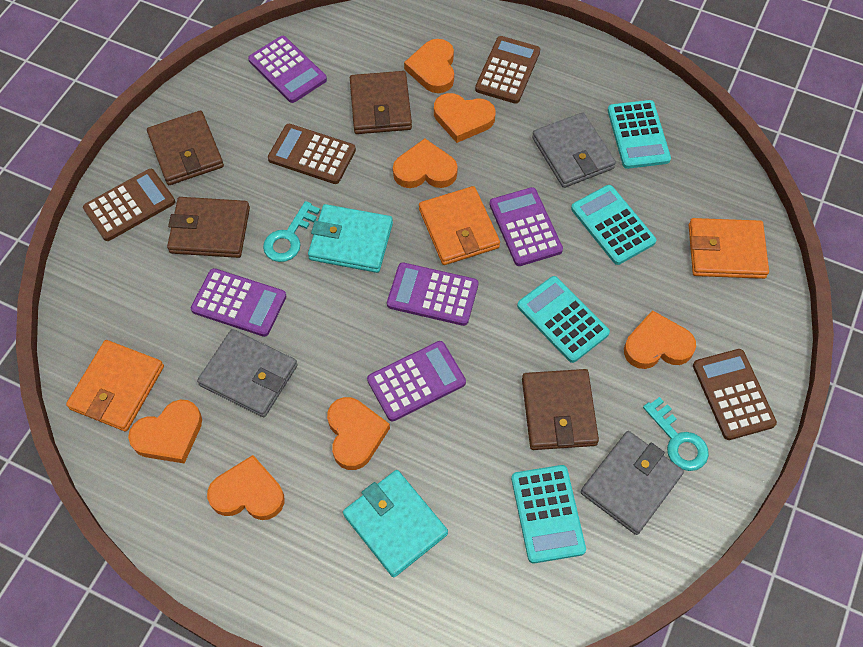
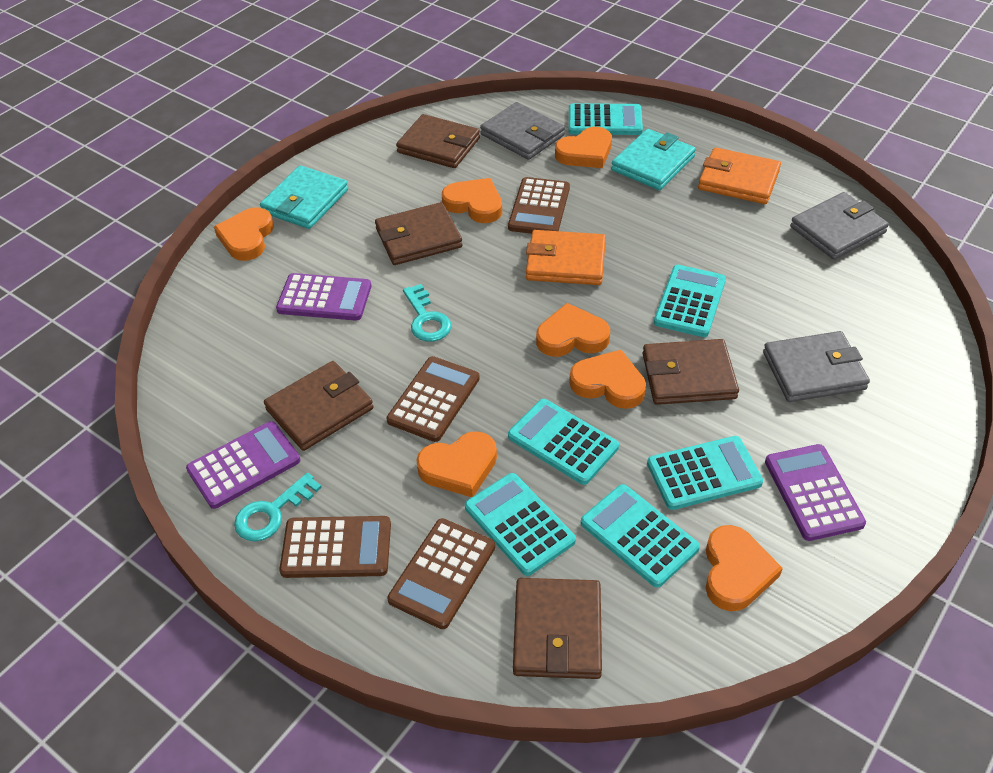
brown wallet: 4 -> 5
orange wallet: 3 -> 2
purple calculator: 5 -> 3
turquoise calculator: 4 -> 6

